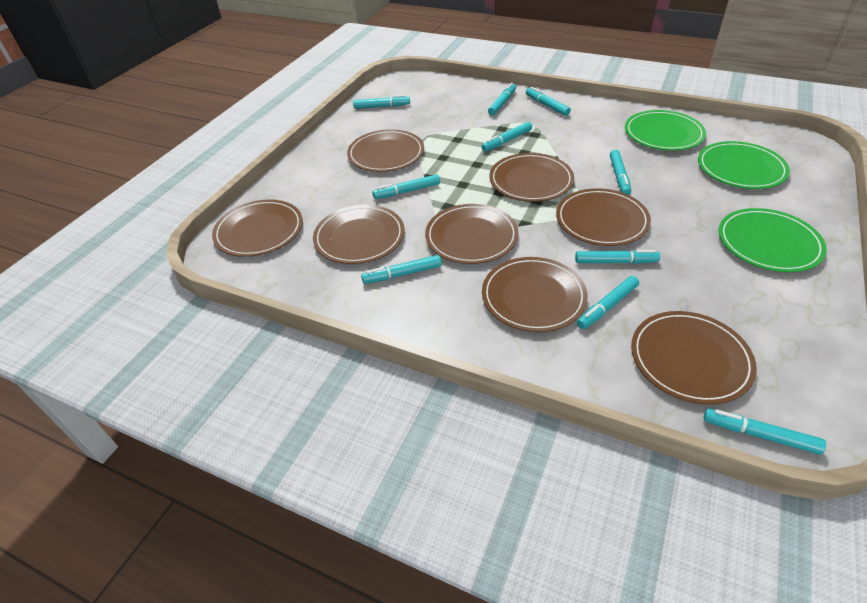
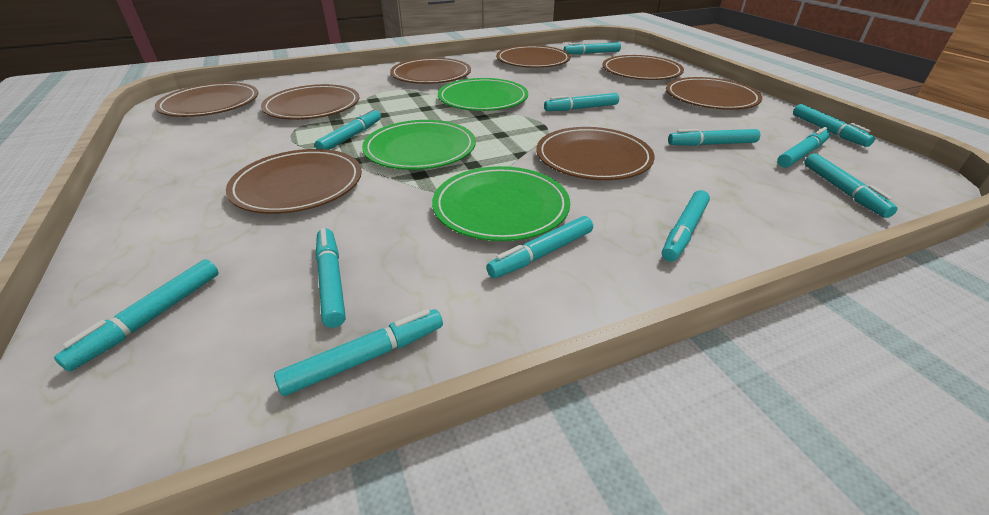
turquoise marker: 10 -> 12

